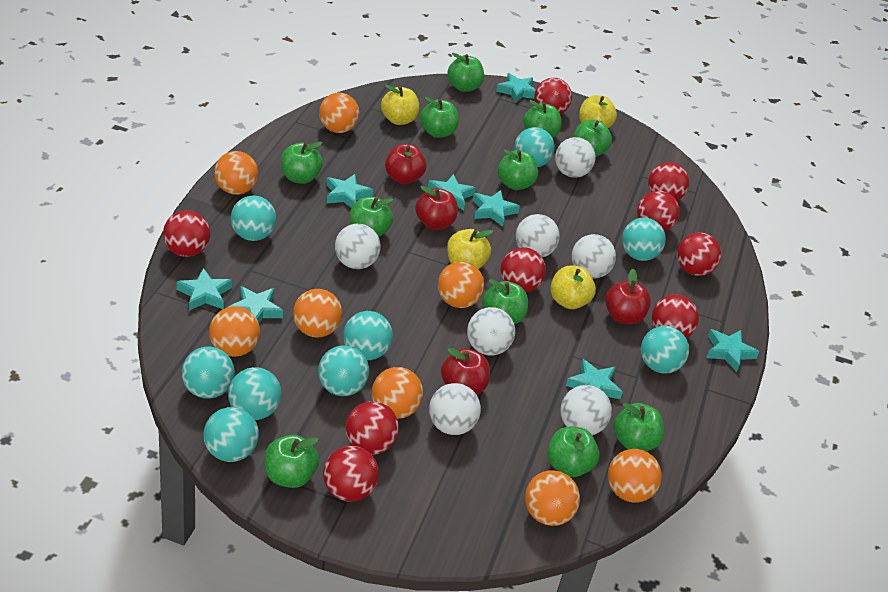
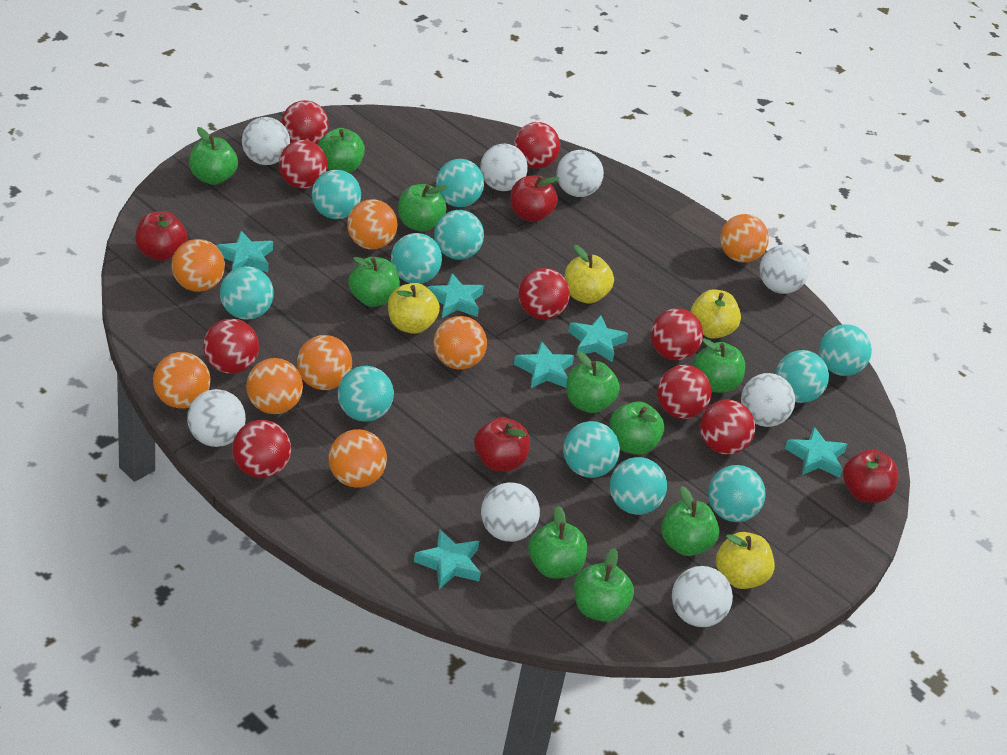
green apple: 11 -> 10
turquoise ball: 9 -> 11
turquoise star: 8 -> 6
white ball: 7 -> 8

